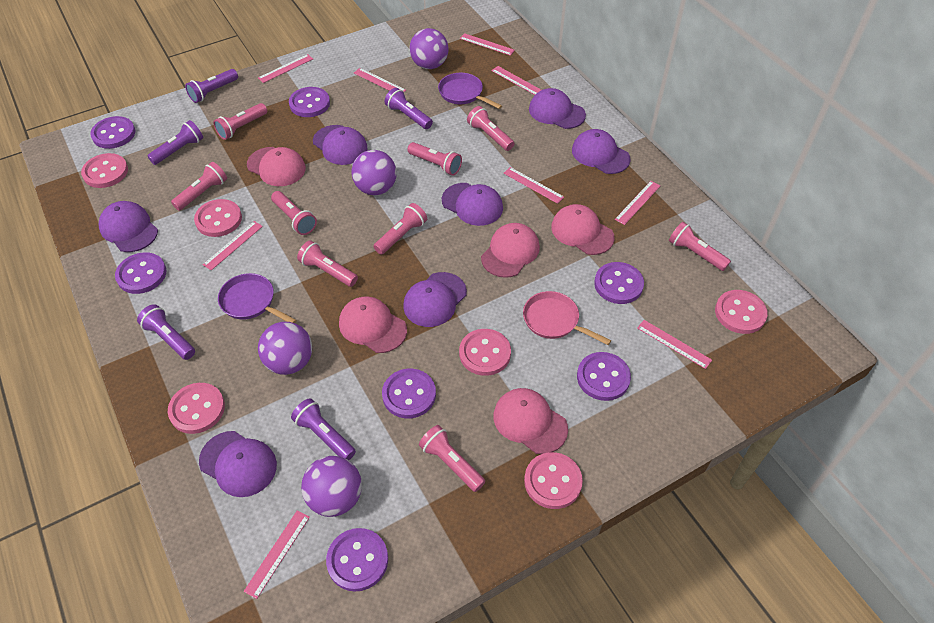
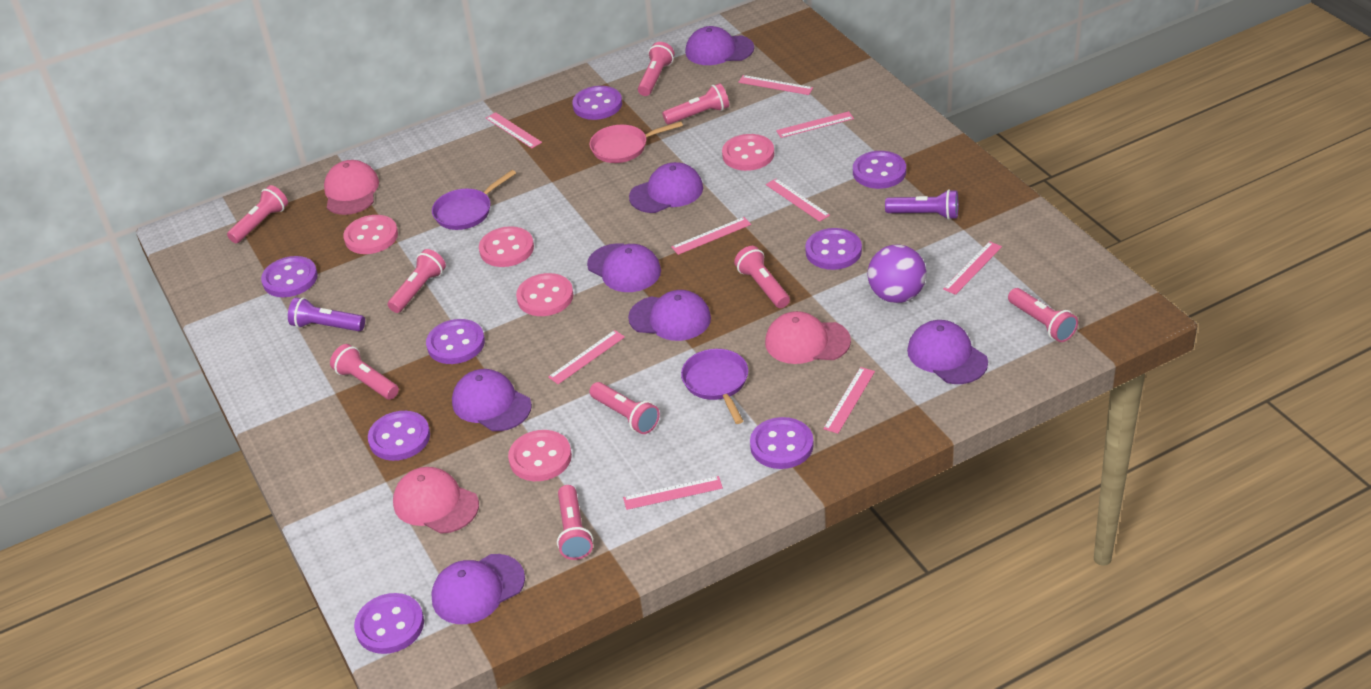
pink button: 6 -> 5
pink cap: 5 -> 3
purple ball: 4 -> 1
purple button: 7 -> 8
purple flashlight: 5 -> 2

